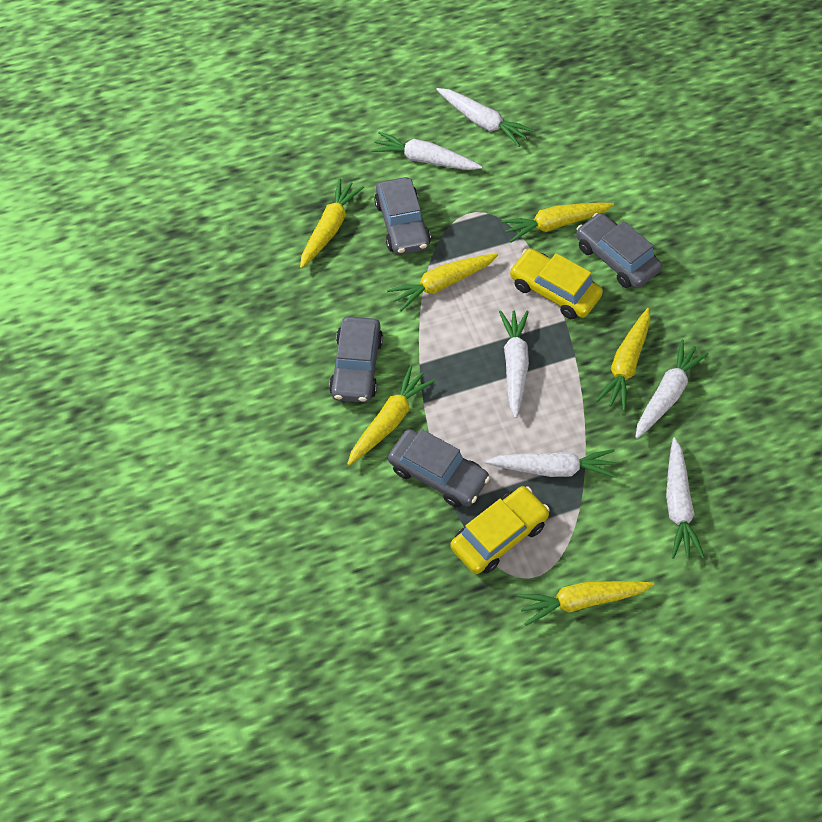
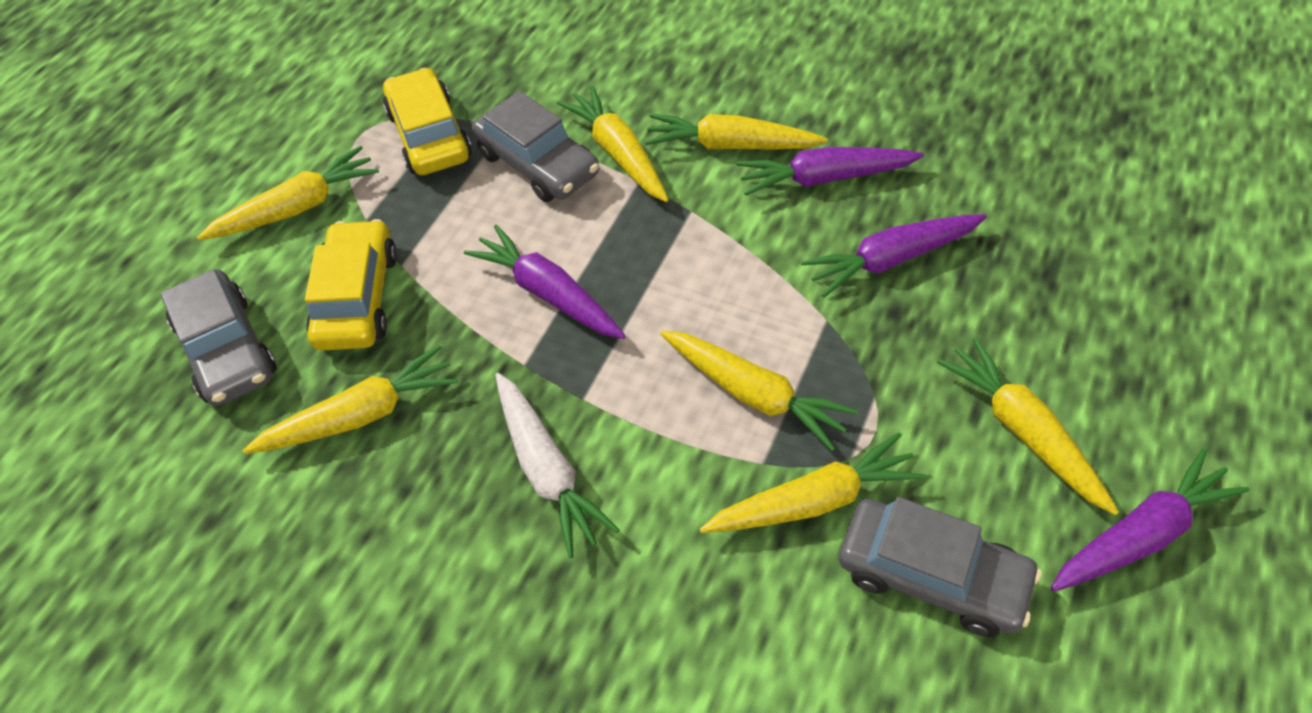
grey car: 4 -> 3
purple carrot: 0 -> 4
white carrot: 6 -> 1
yellow carrot: 6 -> 7

